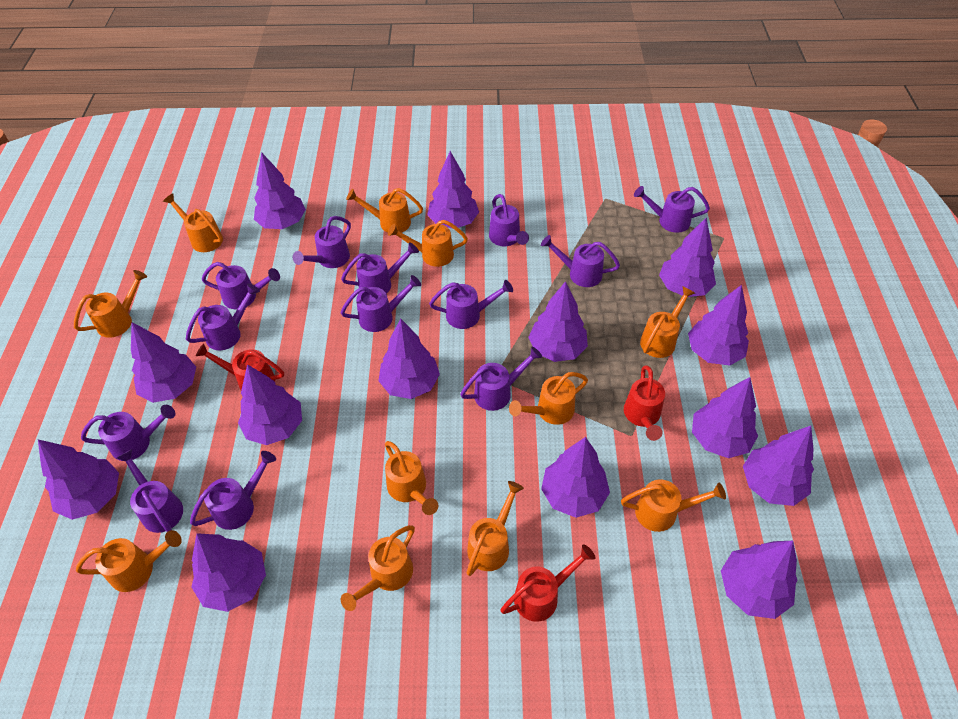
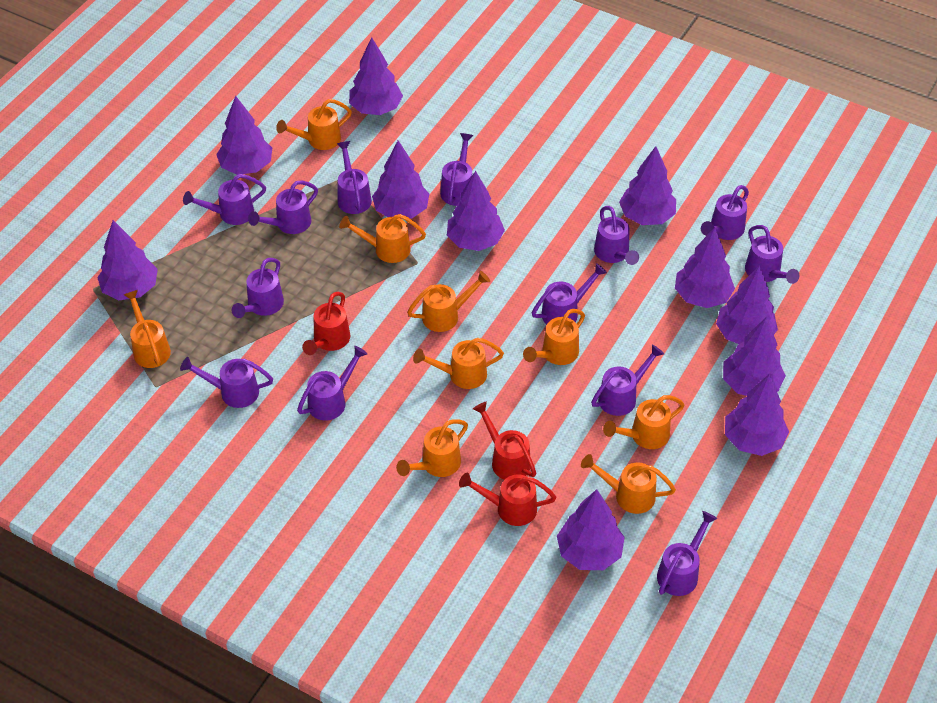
orange watering can: 11 -> 9
purple tree: 14 -> 11

